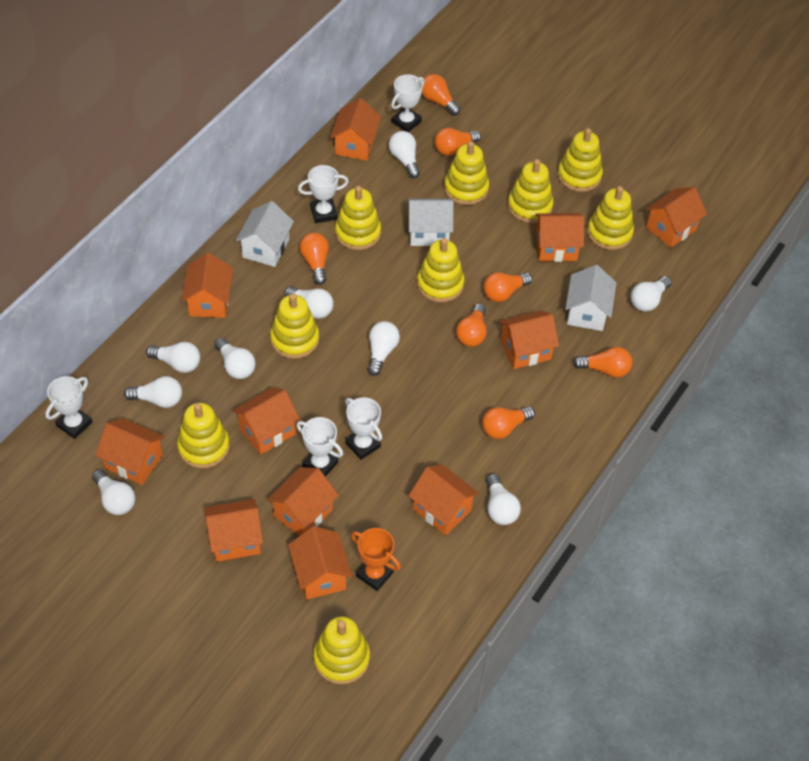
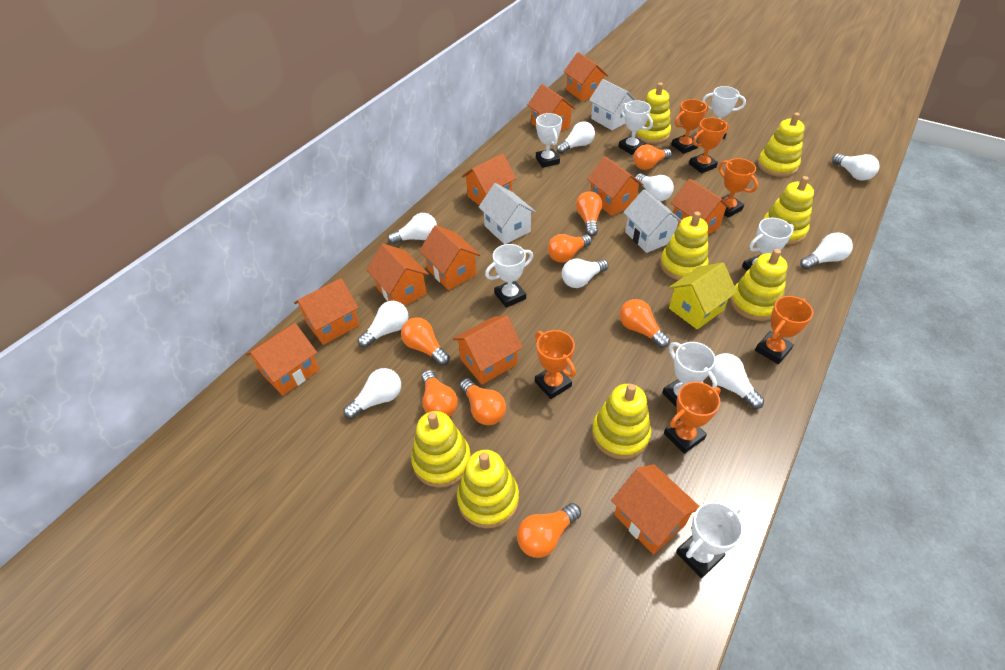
orange light bulb: 7 -> 8
orange trophy: 1 -> 6
white trophy: 5 -> 7
yellow house: 0 -> 1
yellow stacking toy: 9 -> 8

